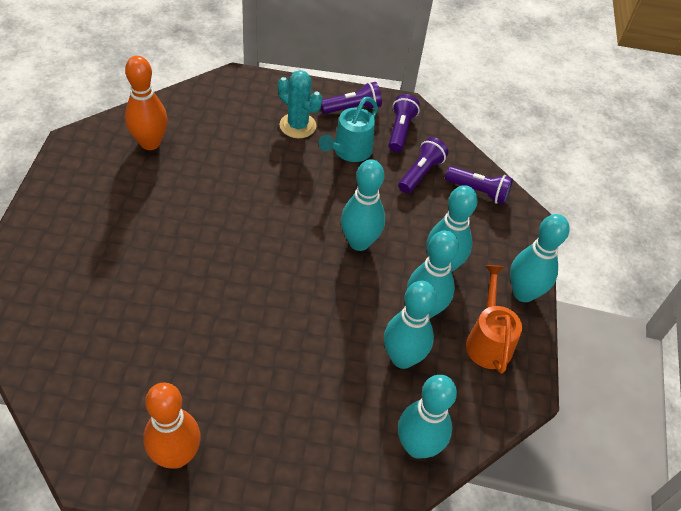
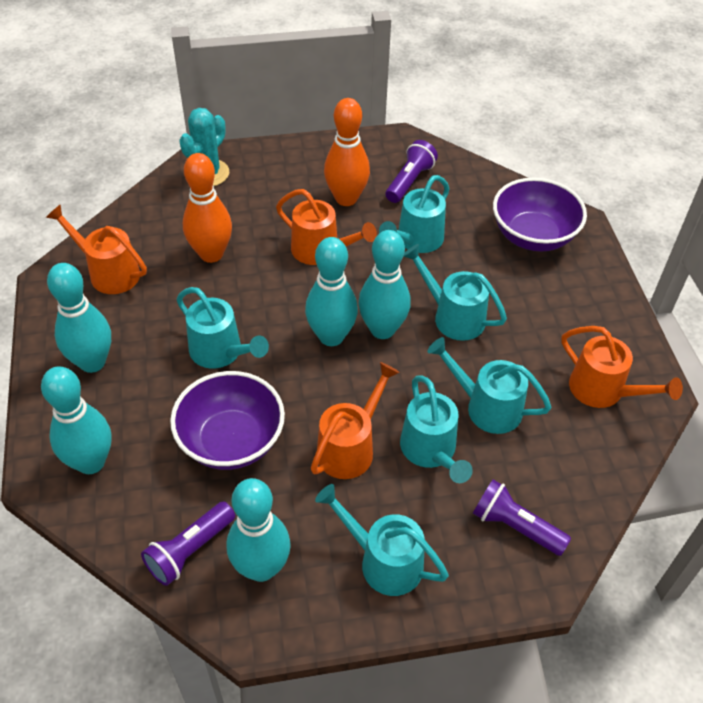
orange watering can: 1 -> 4
purple bowl: 0 -> 2
purple flashlight: 4 -> 3
turquoise bowling pin: 6 -> 5
turquoise watering can: 1 -> 6

